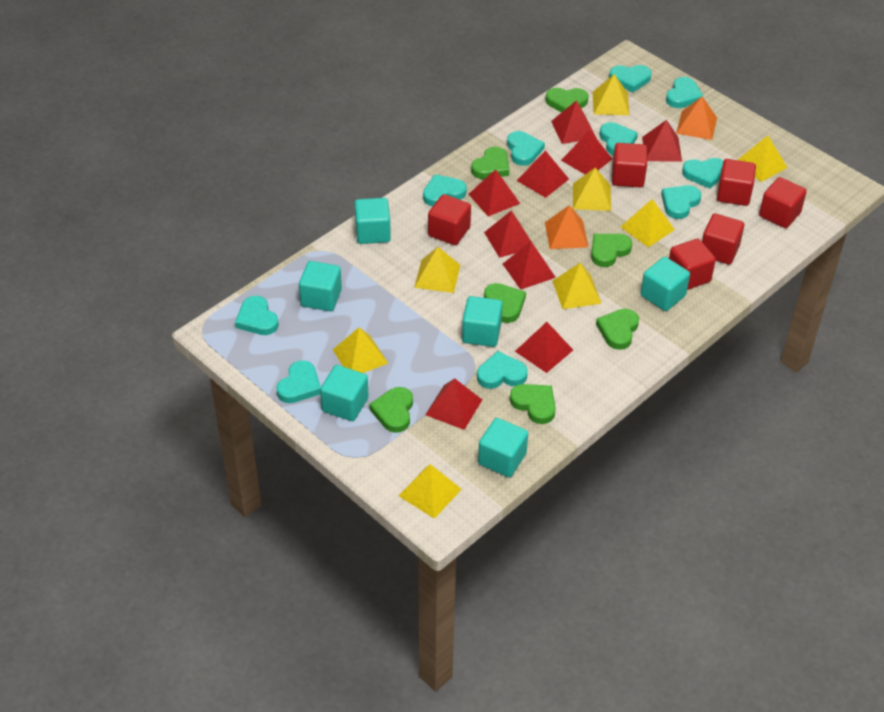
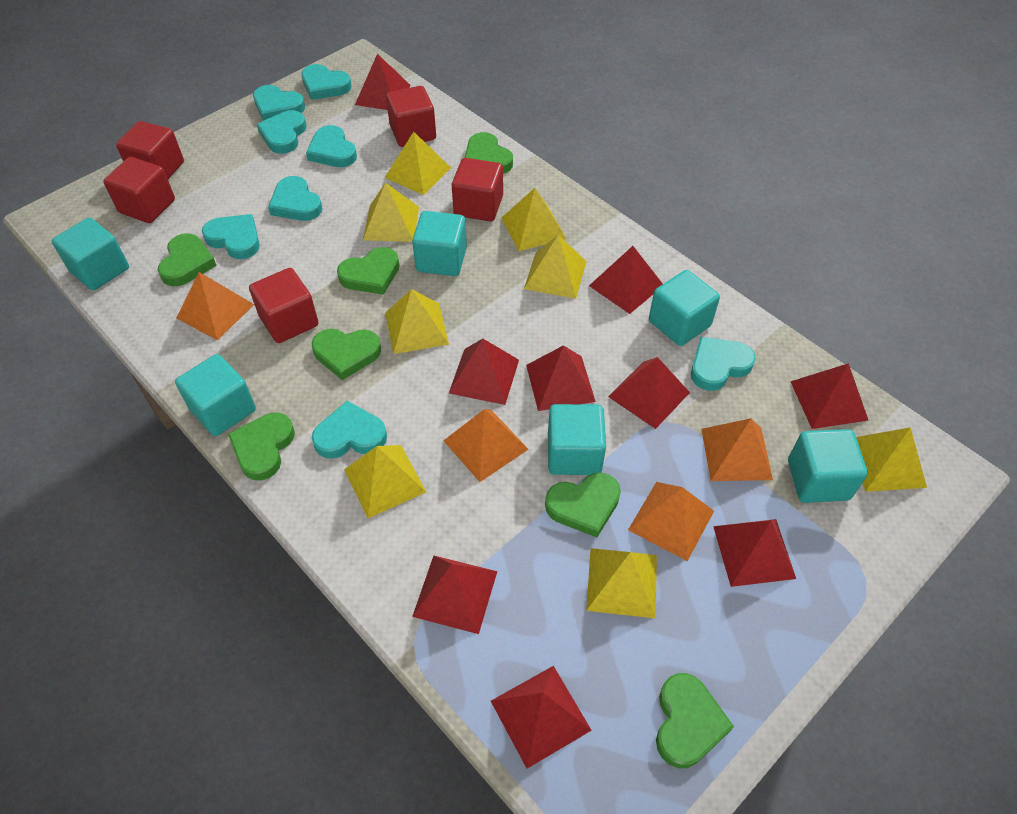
orange pyramid: 2 -> 4
red cube: 6 -> 5
turquoise heart: 10 -> 8

